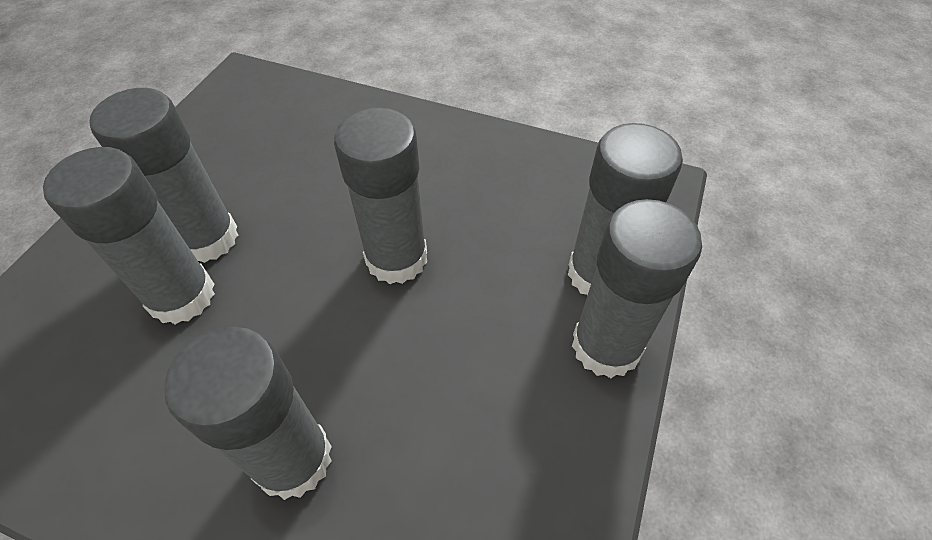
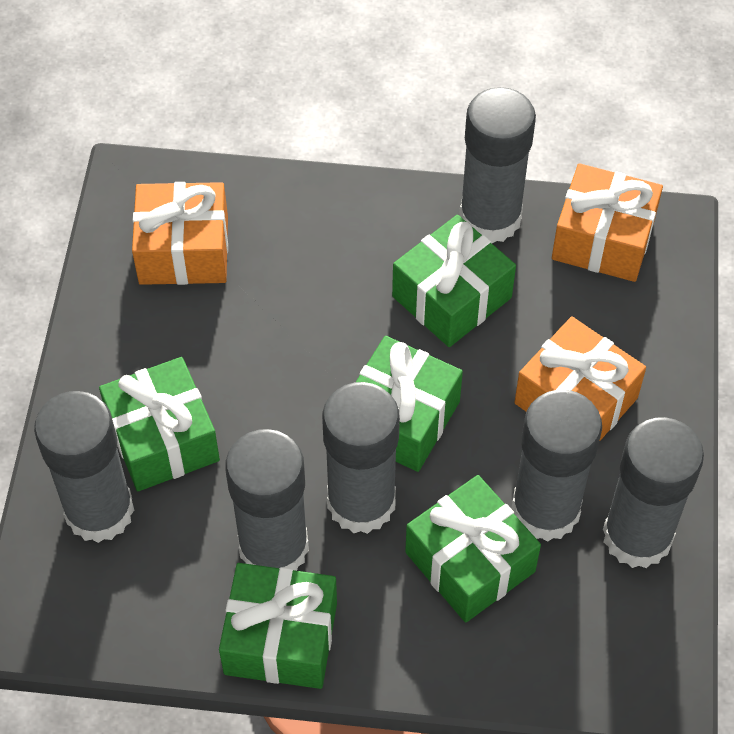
green gift: 0 -> 5
orange gift: 0 -> 3

